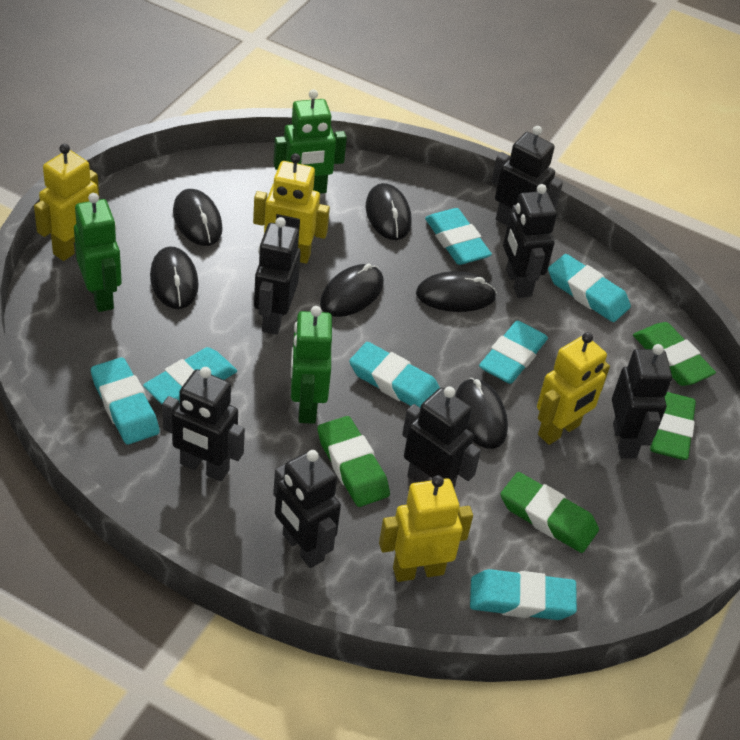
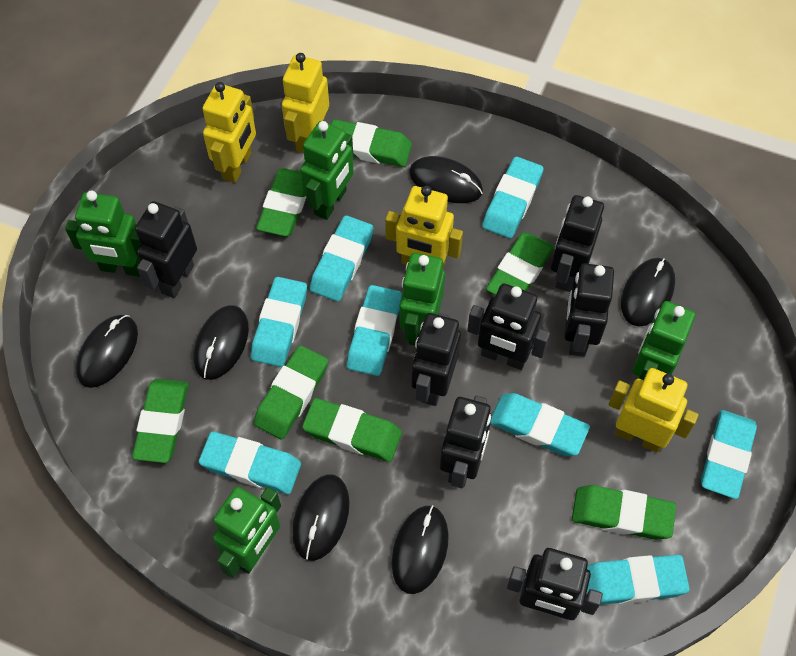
green eraser: 4 -> 7
green robot: 3 -> 5
turquoise eraser: 7 -> 8

